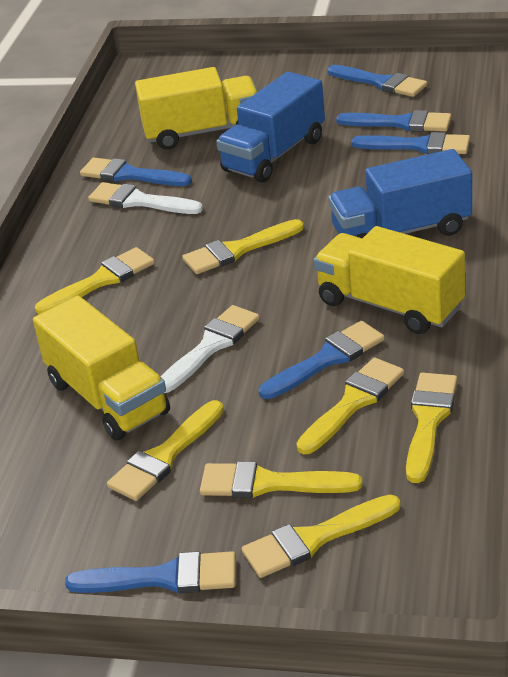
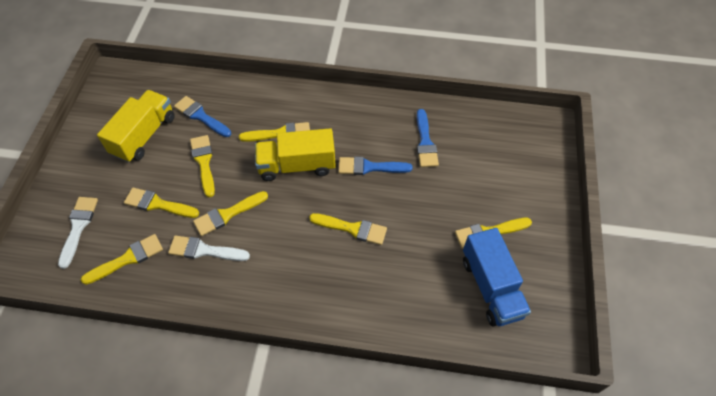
blue brush: 6 -> 3
blue truck: 2 -> 1
yellow truck: 3 -> 2

